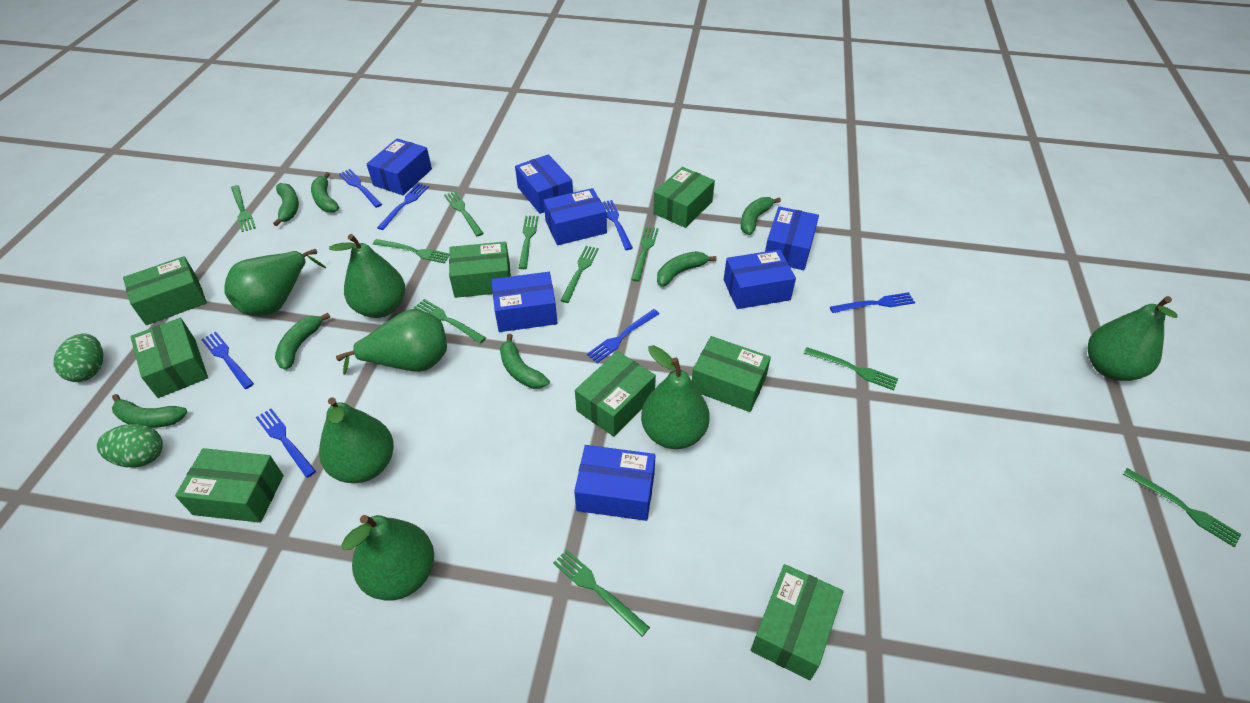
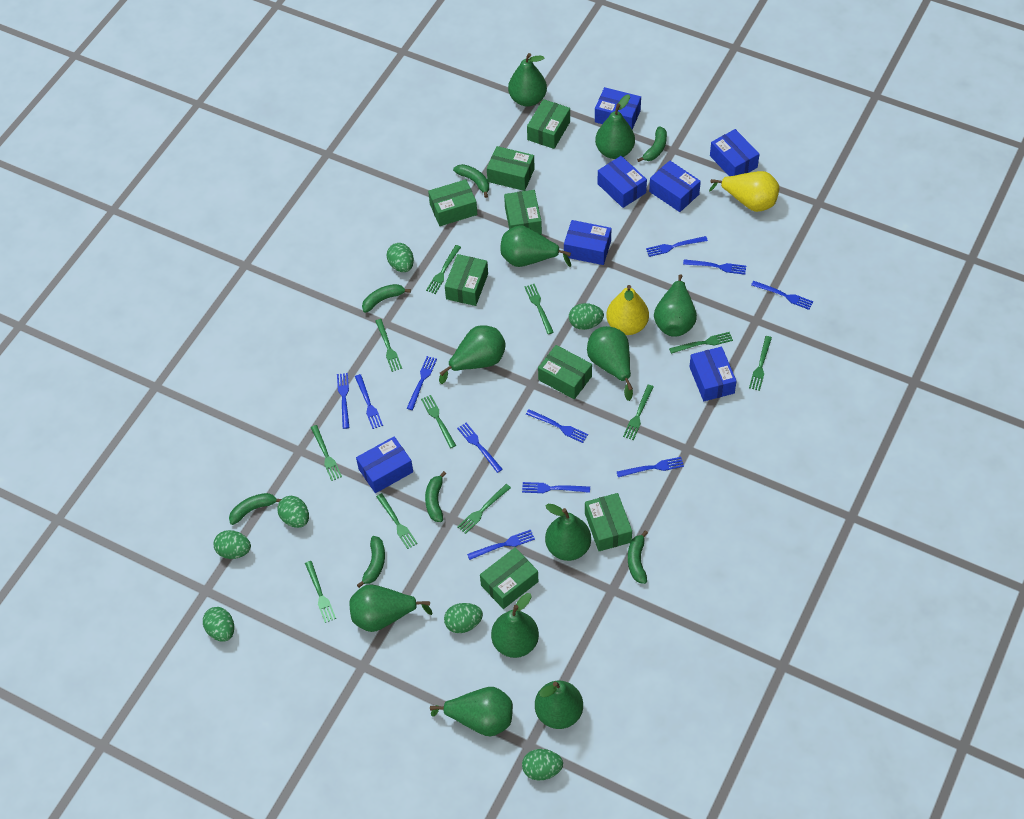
blue fork: 7 -> 11
green egg: 2 -> 7
green fork: 10 -> 11
green pear: 7 -> 11
yellow pear: 0 -> 2

